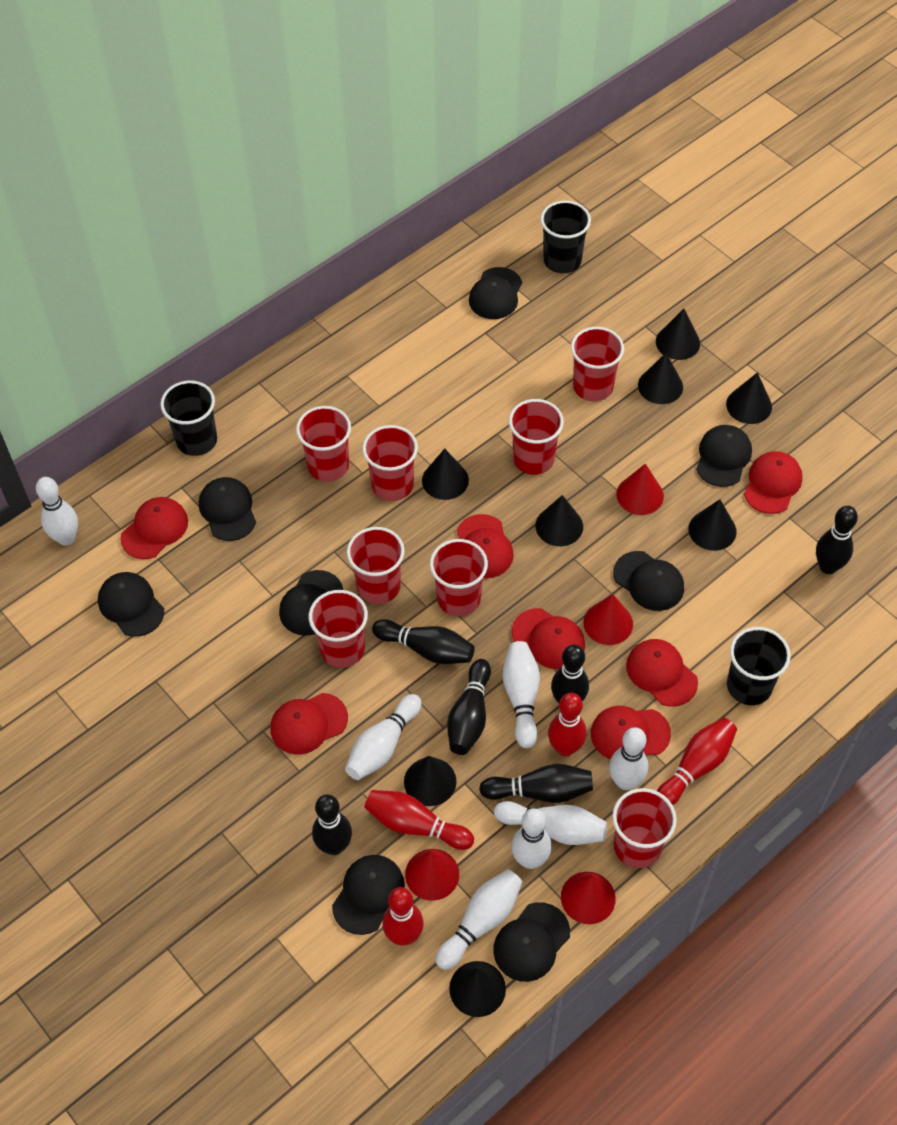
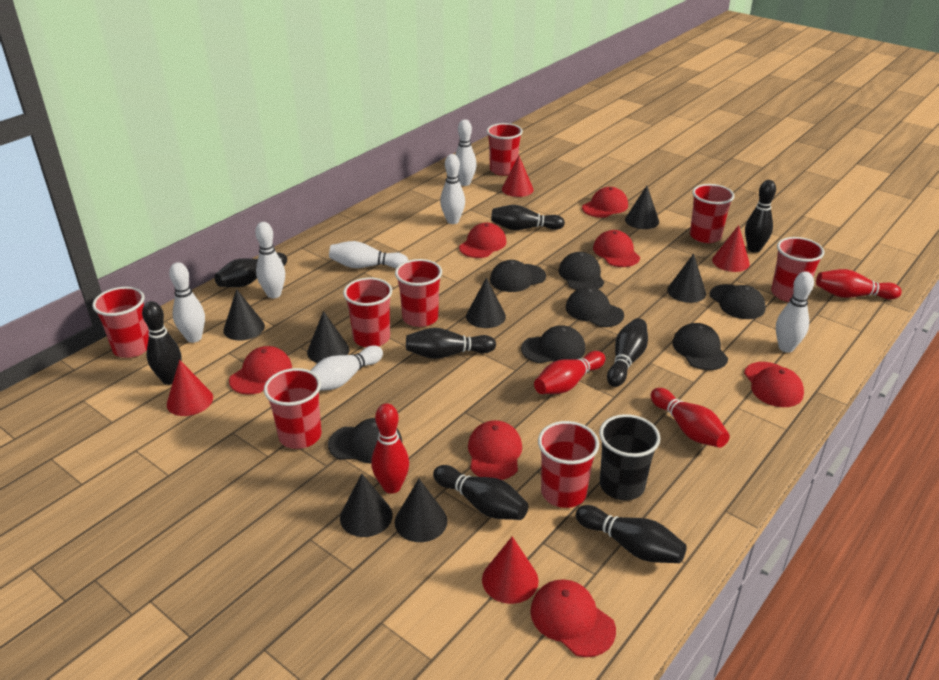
black bowling pin: 6 -> 8
black cap: 8 -> 7
black cone: 8 -> 7
black cup: 3 -> 1

